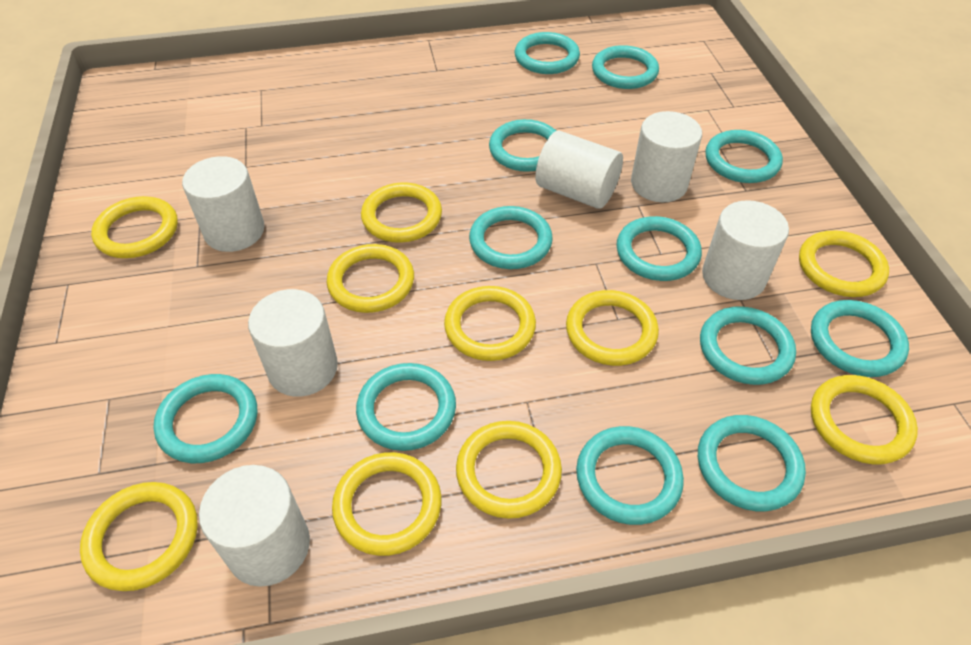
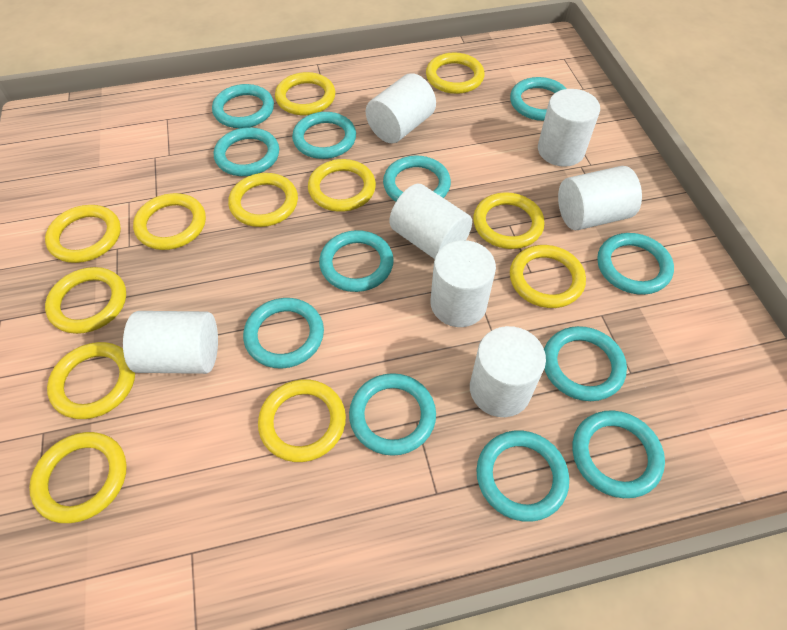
white cylinder: 6 -> 7
yellow ring: 10 -> 12

